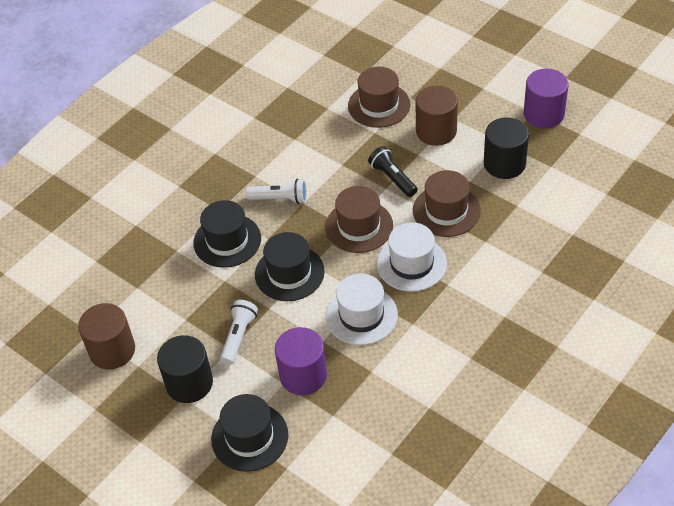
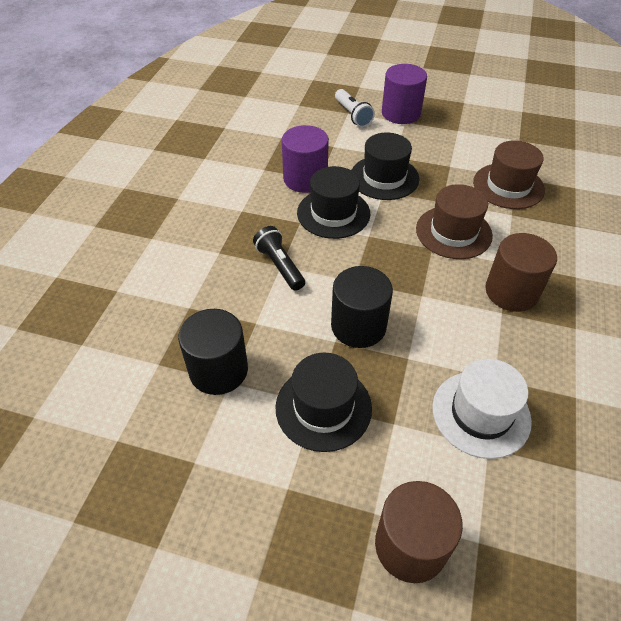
brown hat: 3 -> 2
white flashlight: 2 -> 1
white hat: 2 -> 1

